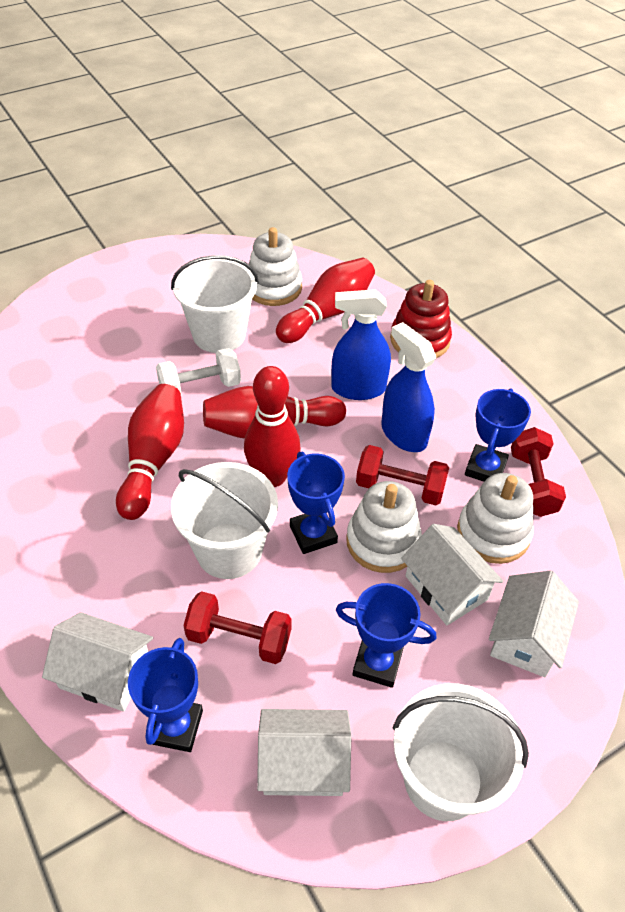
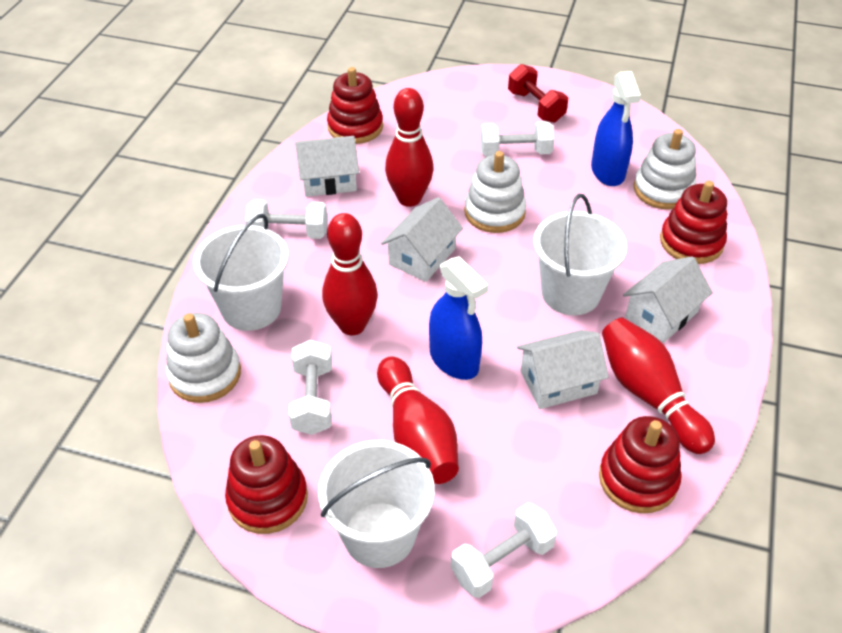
blue trophy: 4 -> 0
red dumbbell: 3 -> 1
red stacking toy: 1 -> 4
white dumbbell: 1 -> 4

